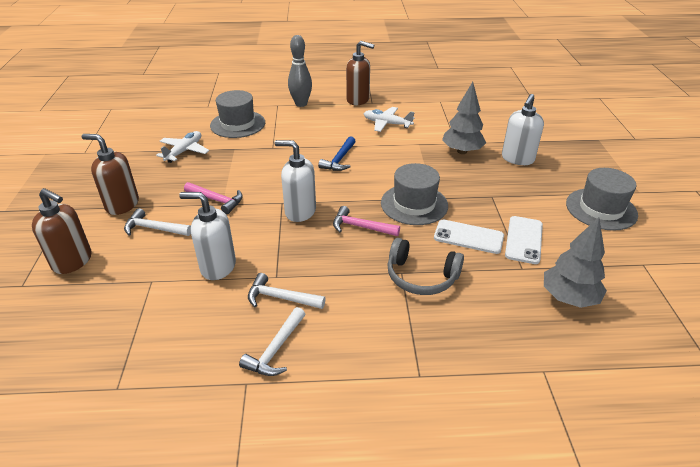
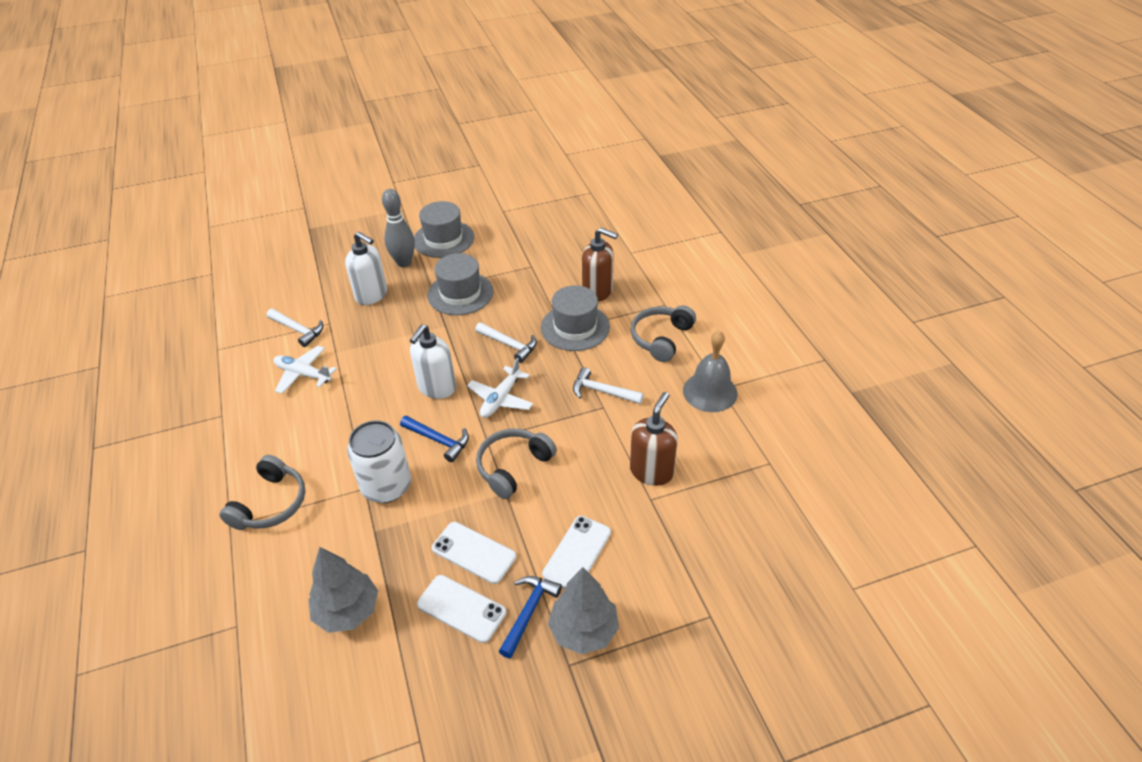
blue hammer: 1 -> 2
brown soap dispenser: 3 -> 2
grey bell: 0 -> 1
grey headphones: 1 -> 3
pink hammer: 2 -> 0
white can: 0 -> 1
white phone: 2 -> 3
white soap dispenser: 3 -> 2

